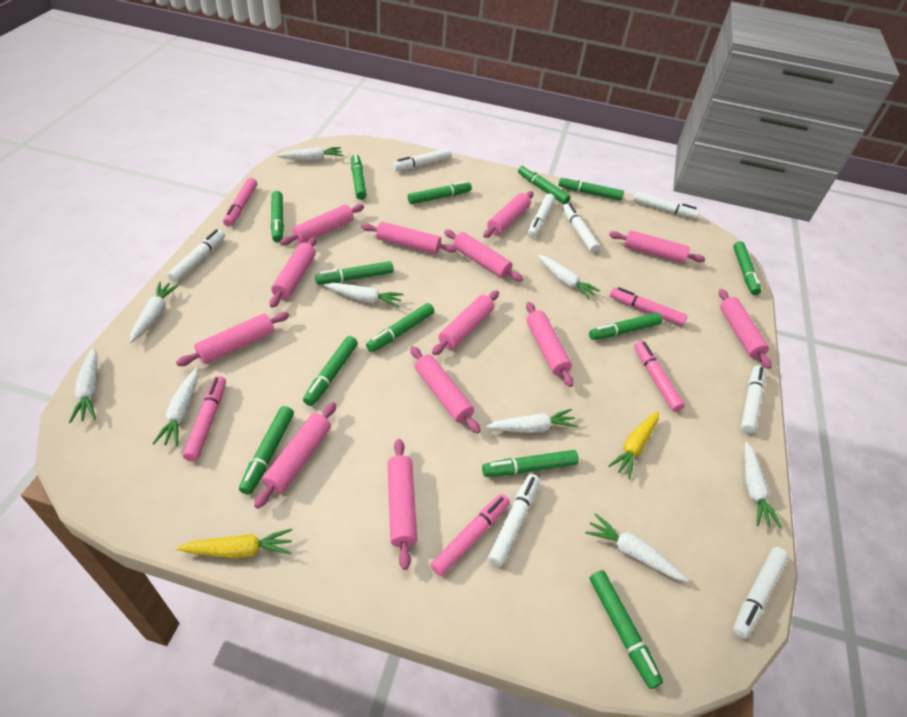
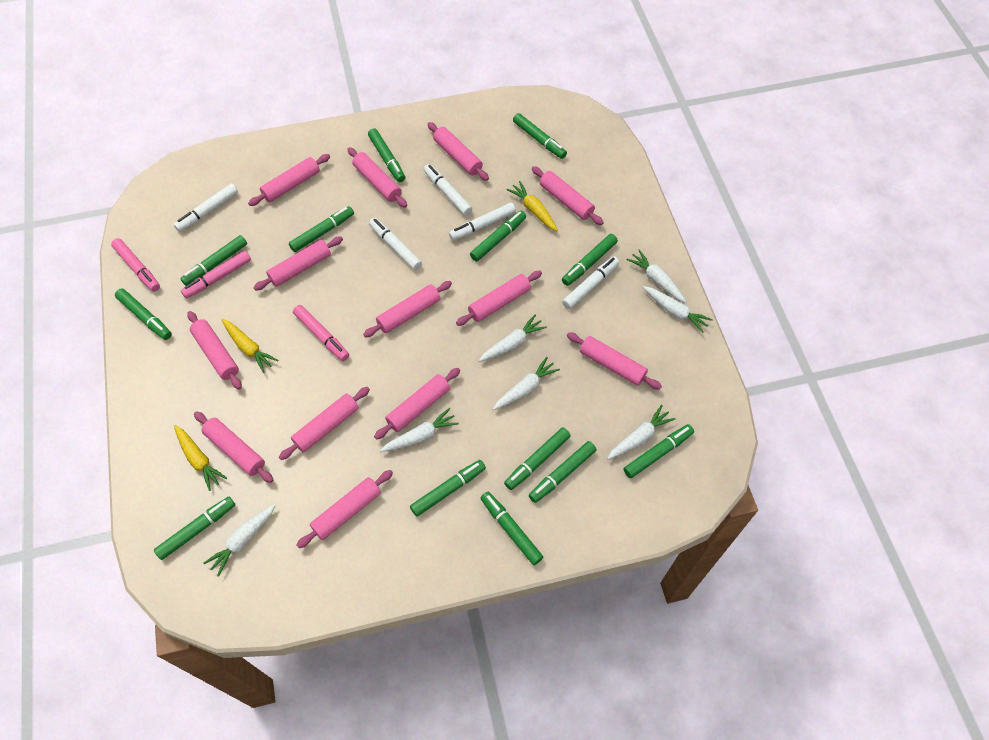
pink marker: 5 -> 3
white carrot: 9 -> 7
white marker: 8 -> 5
yellow carrot: 2 -> 3

